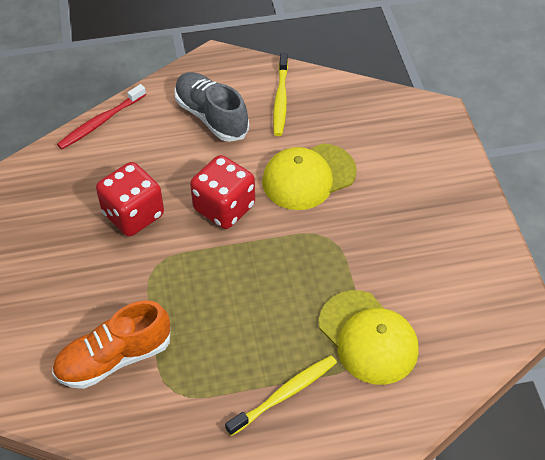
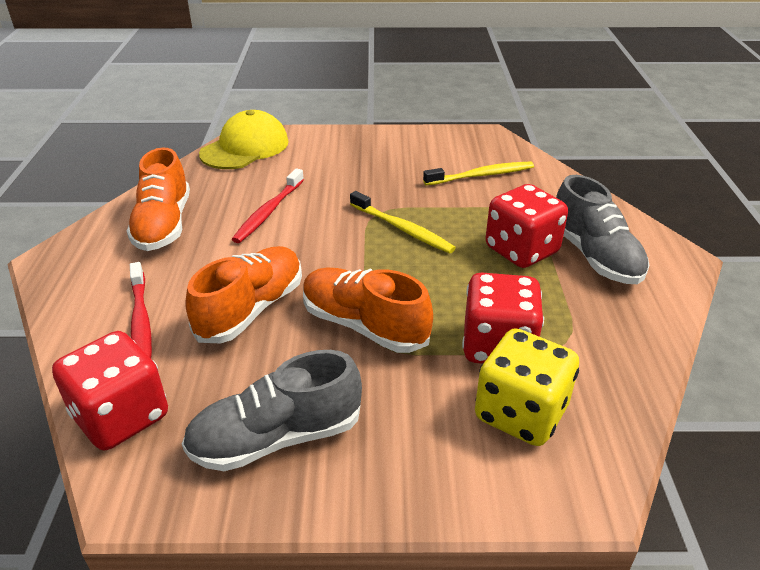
grey shoe: 1 -> 2
orange shoe: 1 -> 3
red dice: 2 -> 3
red toothbrush: 1 -> 2
yellow cap: 2 -> 1
yellow dice: 0 -> 1

